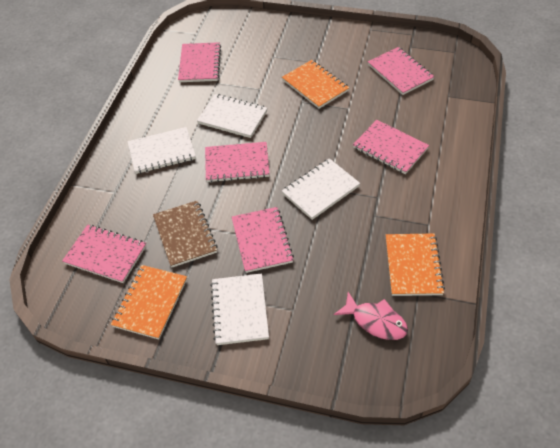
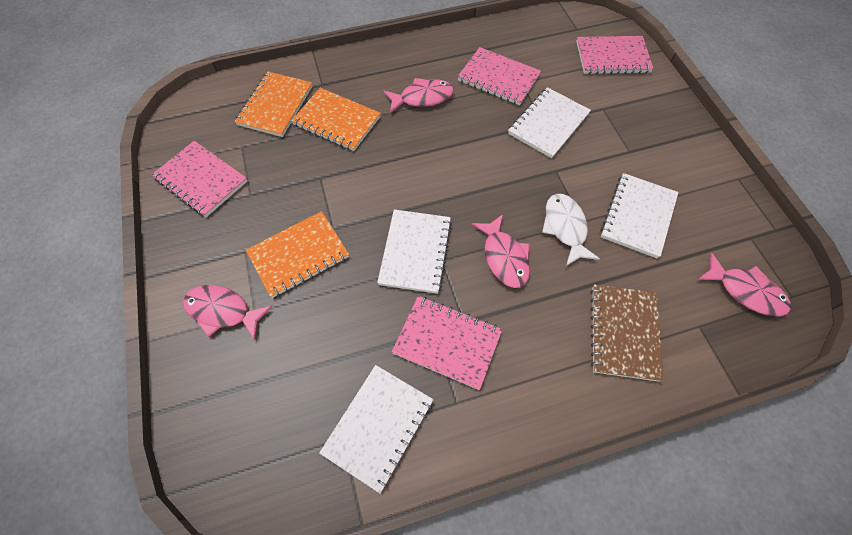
pink fish: 1 -> 4
pink notebook: 6 -> 4
white fish: 0 -> 1

